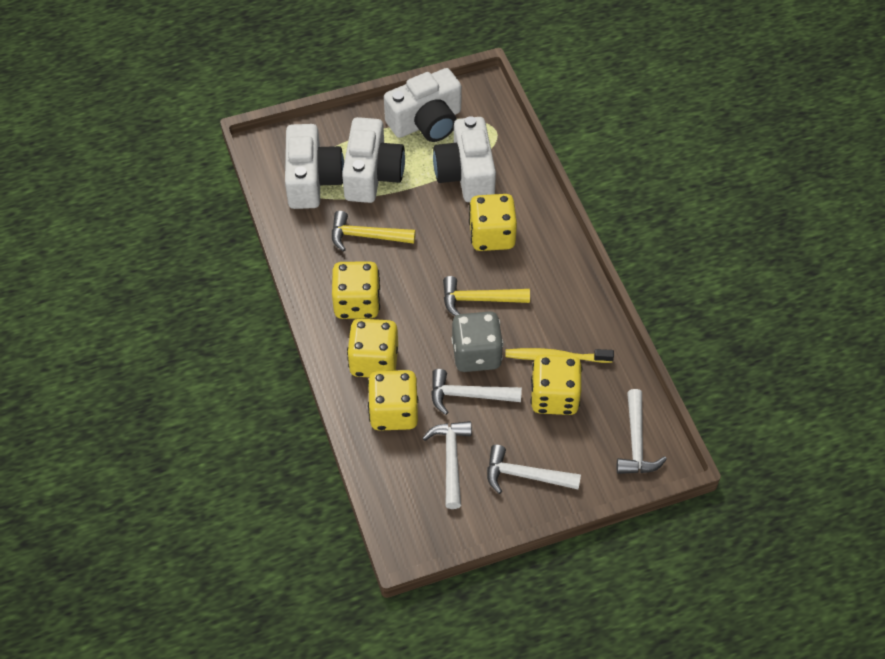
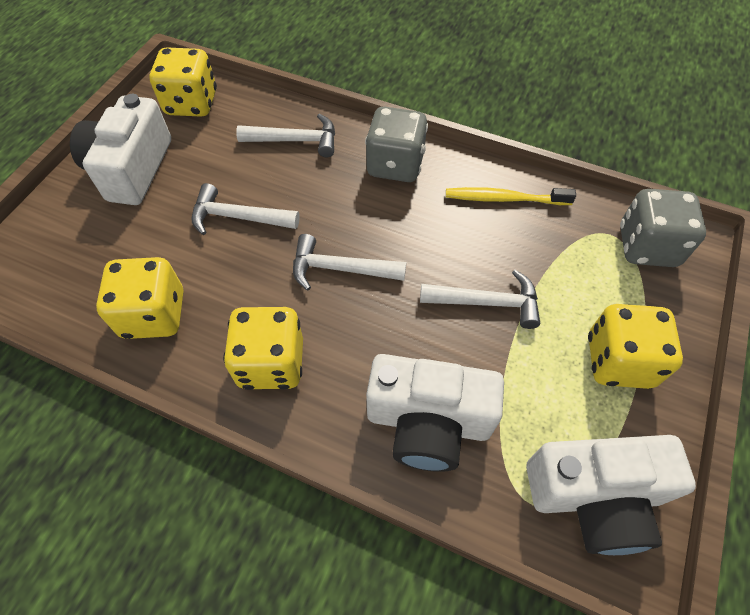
grey dice: 1 -> 2
white camera: 4 -> 3
yellow dice: 5 -> 4
yellow hammer: 2 -> 0

